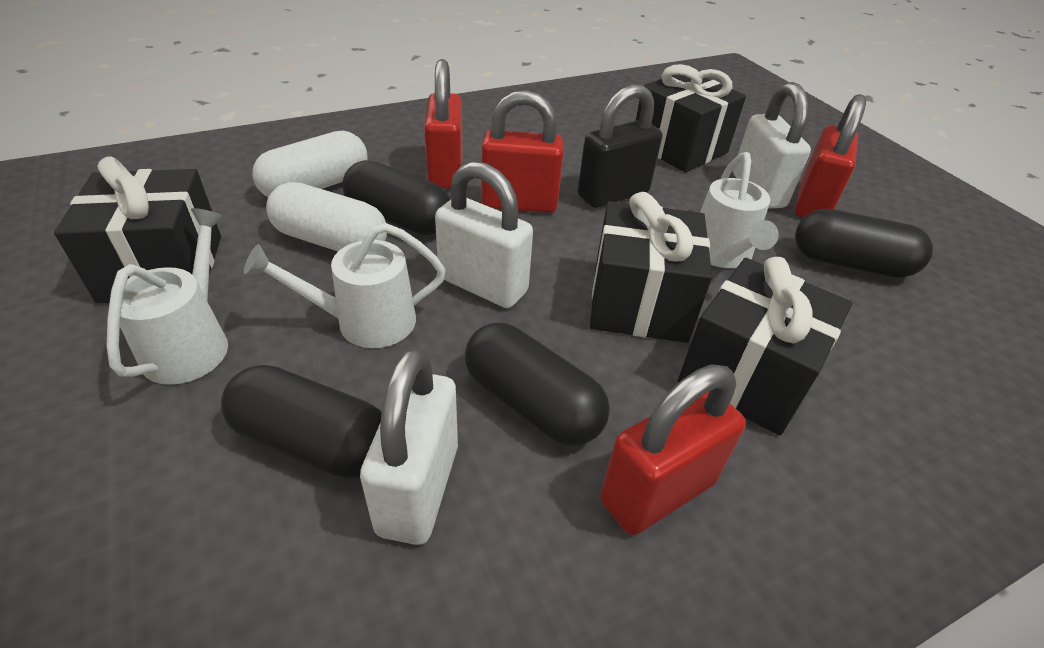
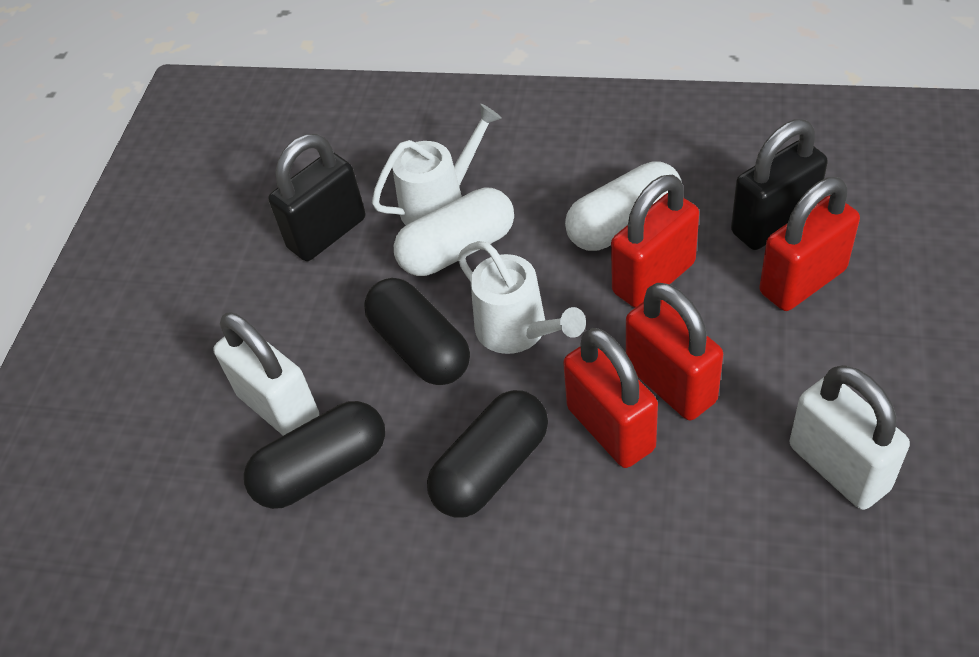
black capsule: 4 -> 3
black gift: 4 -> 0
black padlock: 1 -> 2
white padlock: 3 -> 2
white watering can: 3 -> 2

